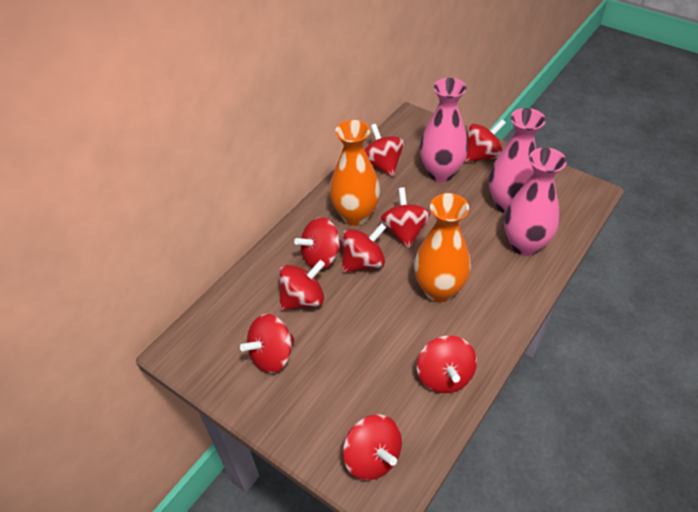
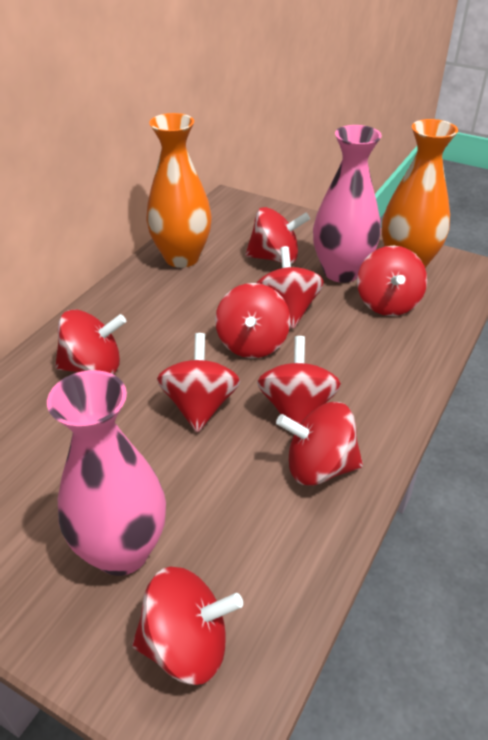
pink vase: 3 -> 2

